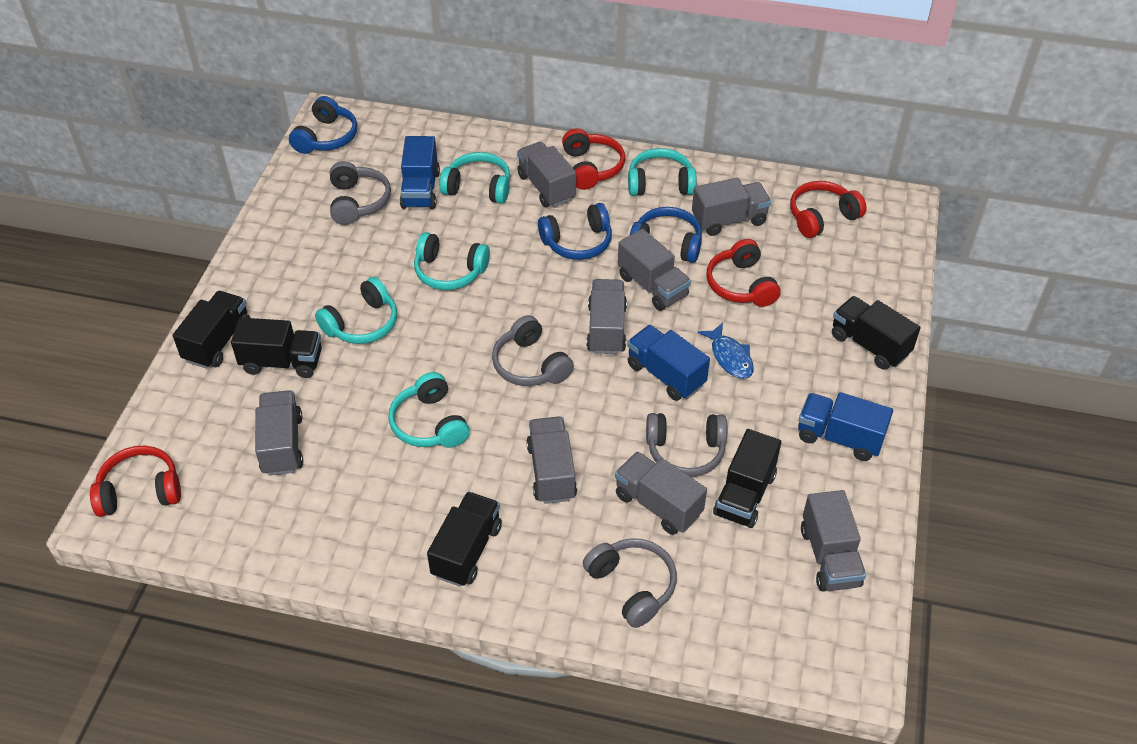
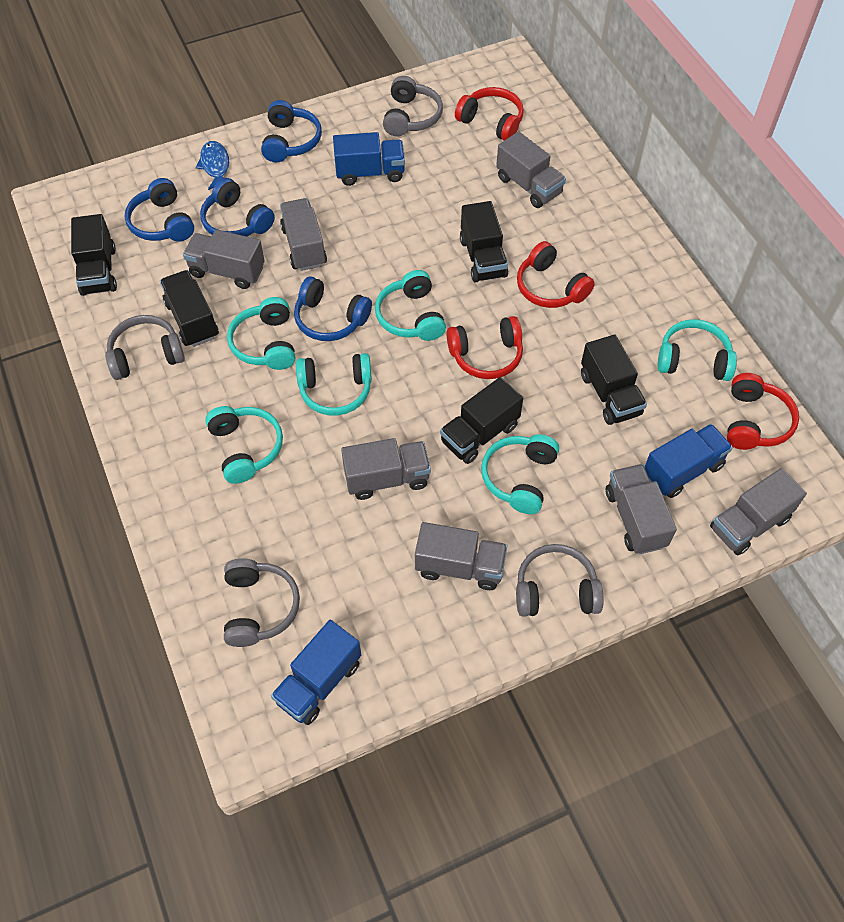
blue headphones: 3 -> 4
grey truck: 8 -> 7
turquoise headphones: 5 -> 6

